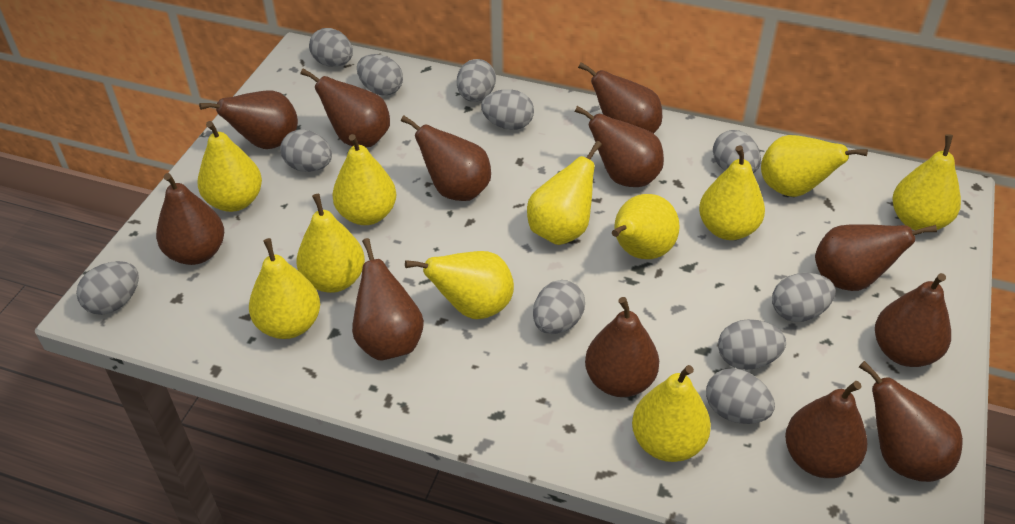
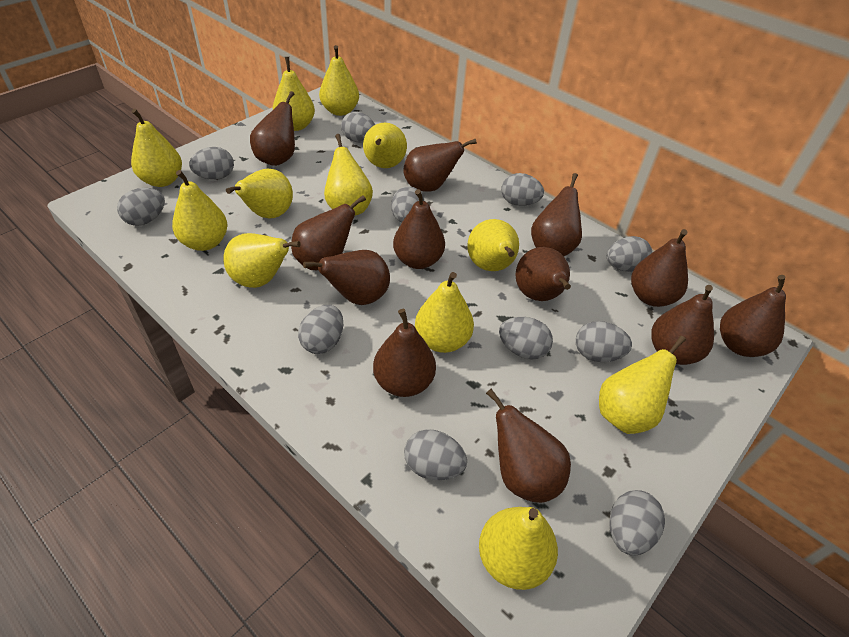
yellow pear: 11 -> 12

